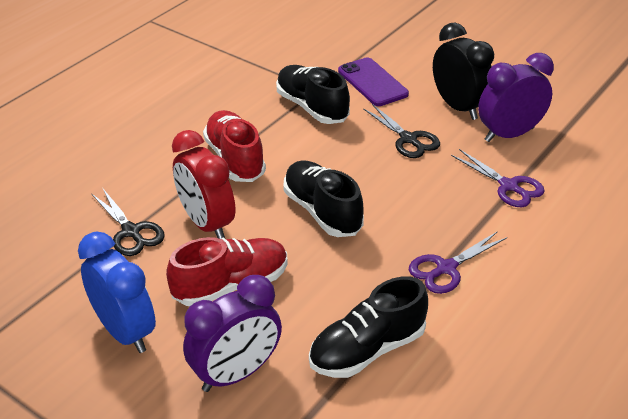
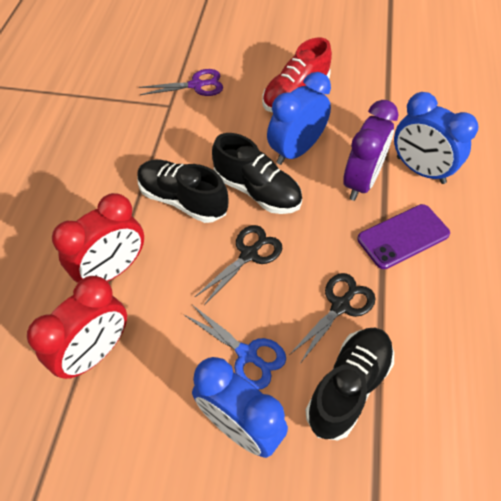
black clock: 1 -> 0
blue clock: 1 -> 3
blue scissors: 0 -> 1
purple clock: 2 -> 1
purple scissors: 2 -> 1
red clock: 1 -> 2
red shoe: 2 -> 1

